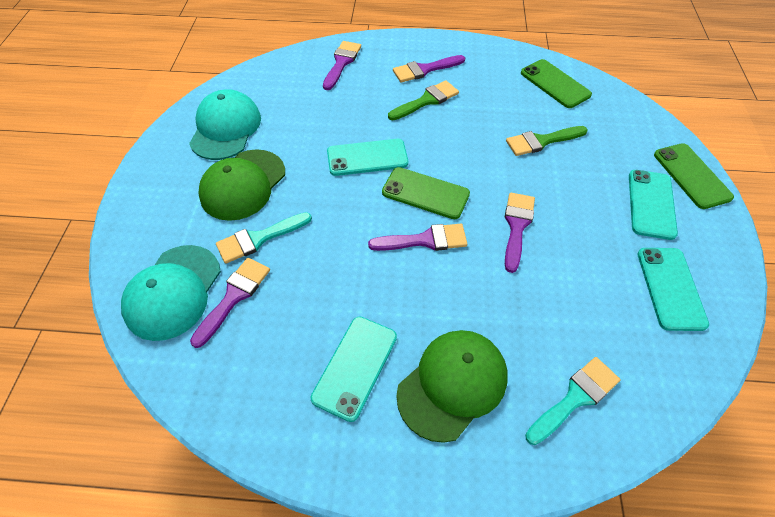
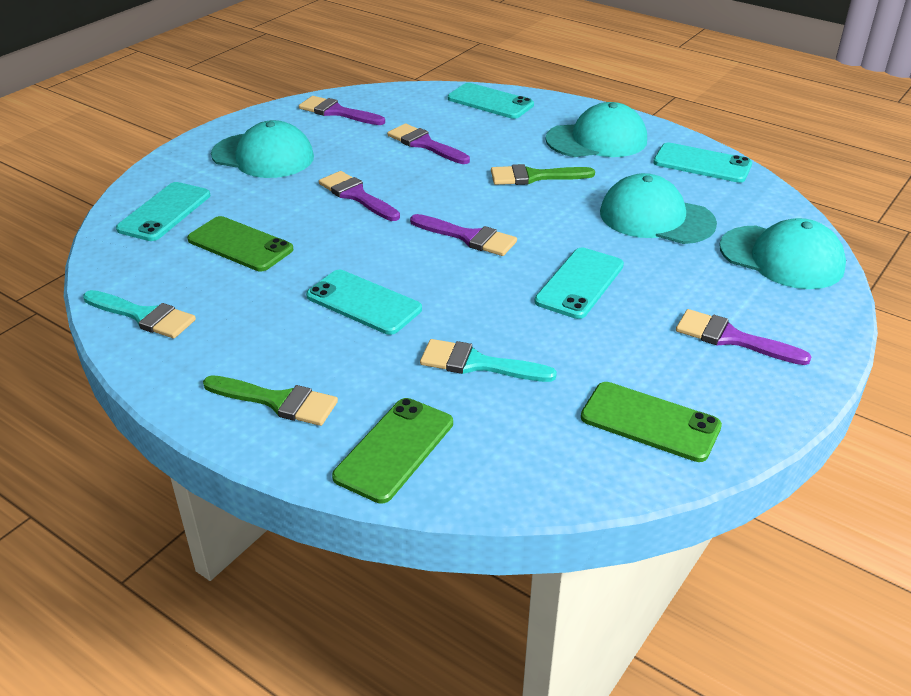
green cap: 2 -> 0
turquoise cap: 2 -> 4
turquoise phone: 4 -> 5

